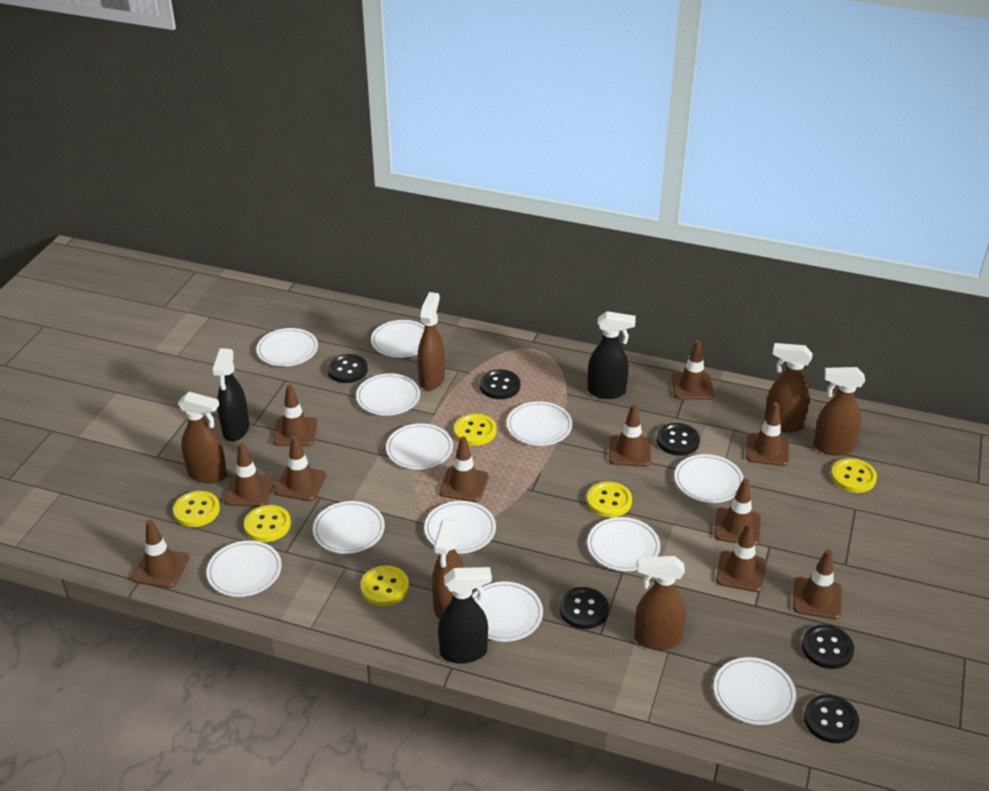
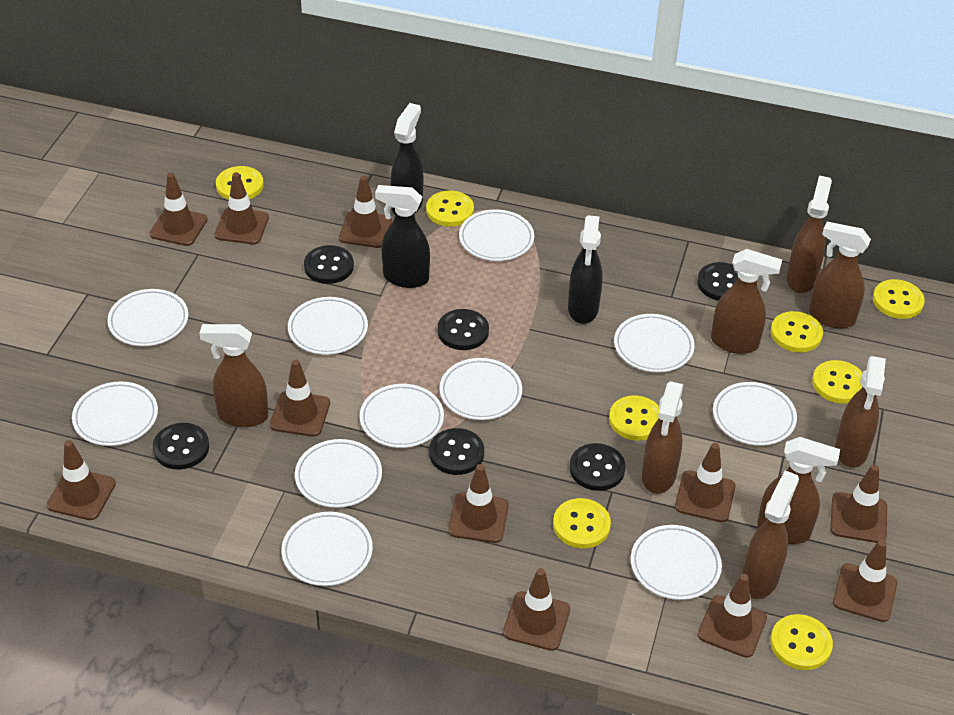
brown spray bottle: 6 -> 8
white plate: 12 -> 11
yellow button: 6 -> 8

